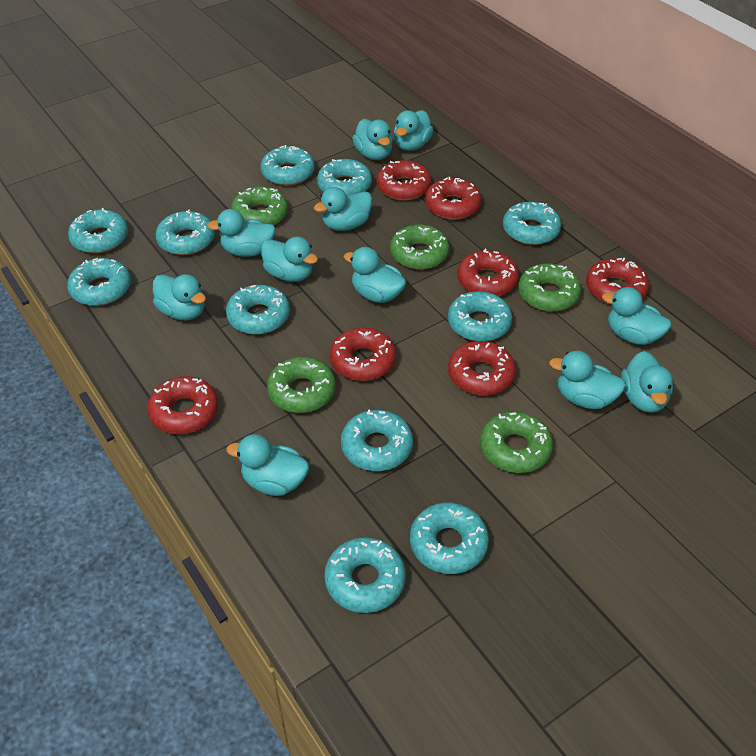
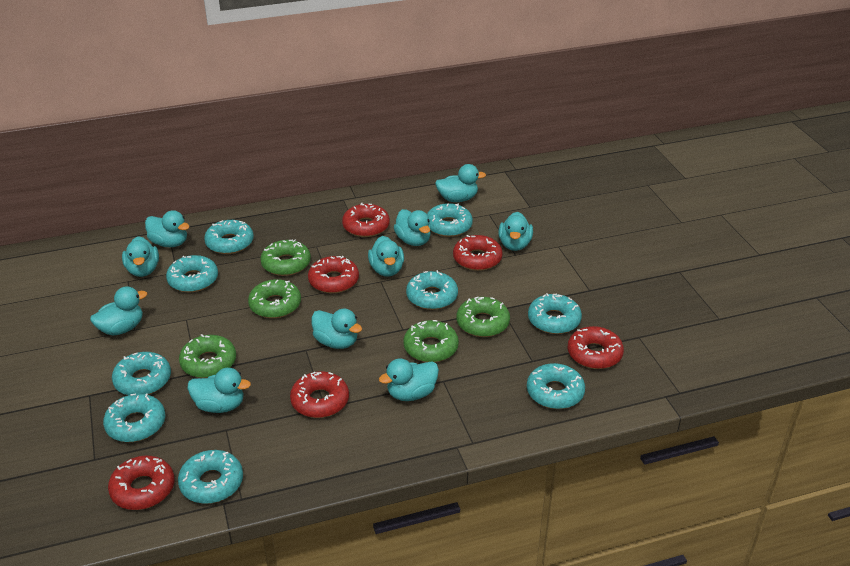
red donut: 7 -> 6
turquoise donut: 11 -> 9
turquoise duck: 11 -> 10

